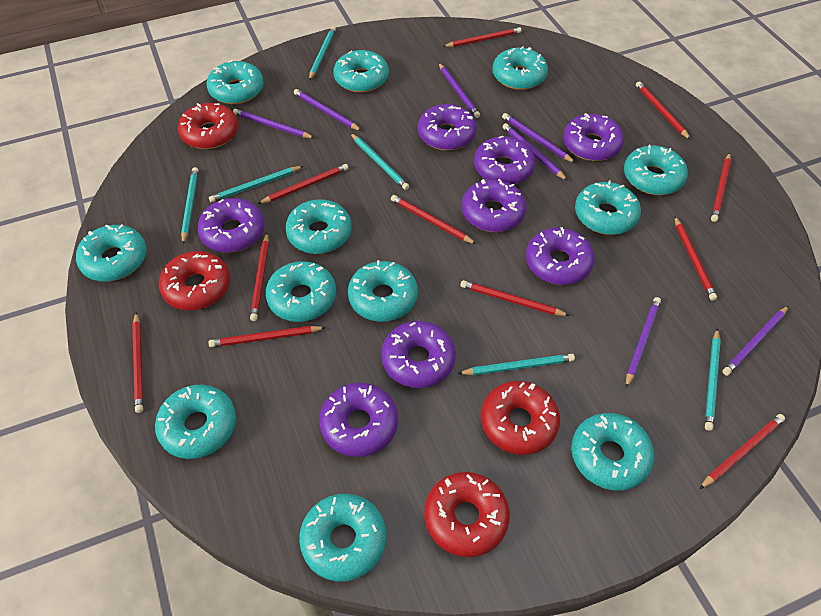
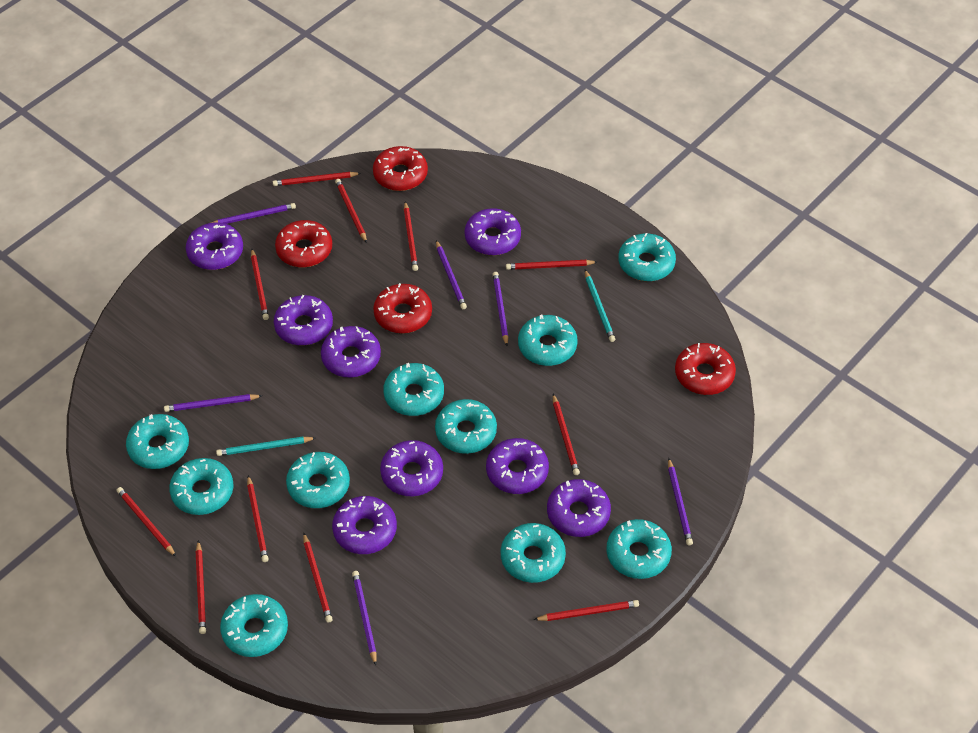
purple pencil: 7 -> 6
turquoise donut: 12 -> 10
turquoise pencil: 6 -> 2

